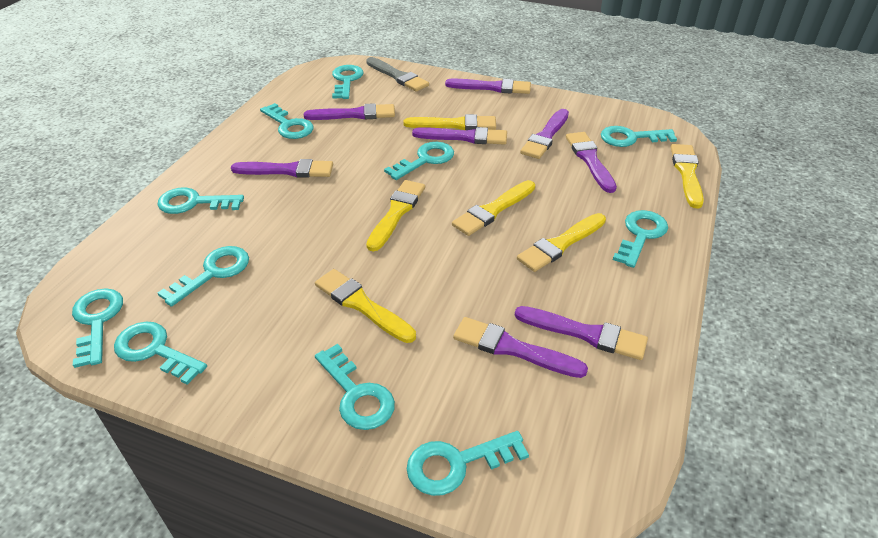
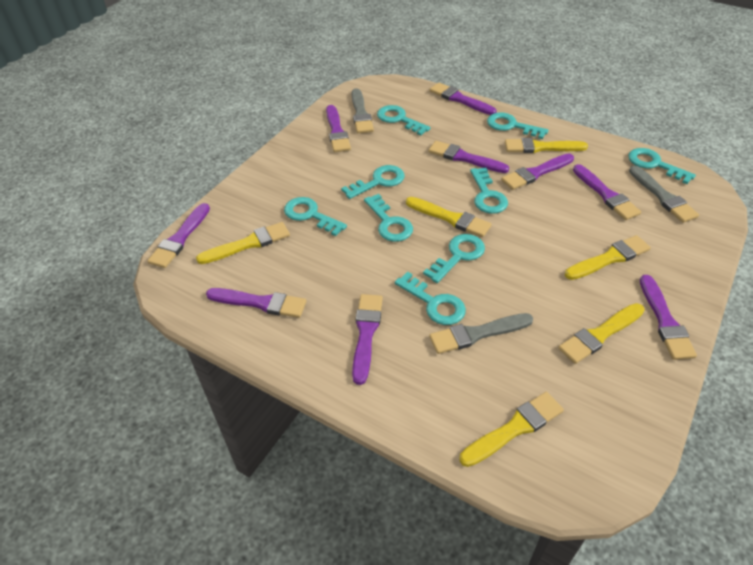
grey brush: 1 -> 3
purple brush: 8 -> 9
turquoise key: 11 -> 9

